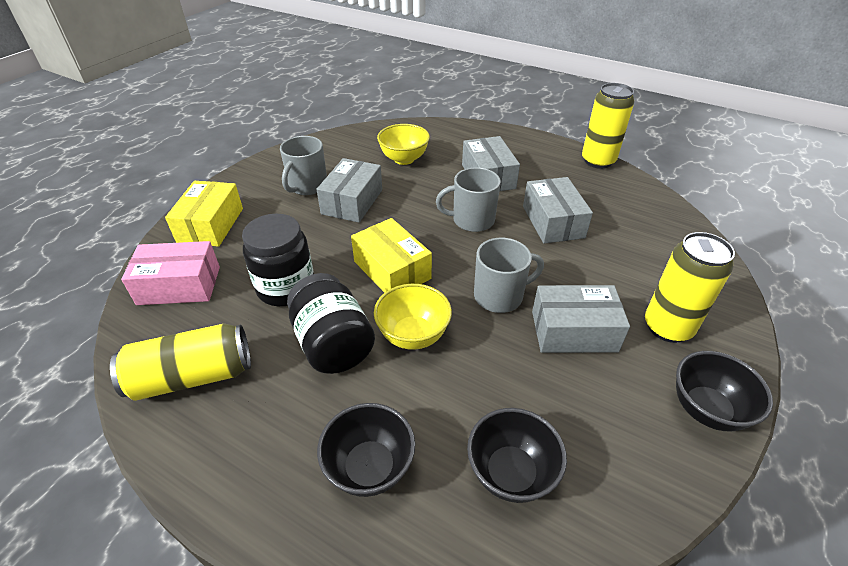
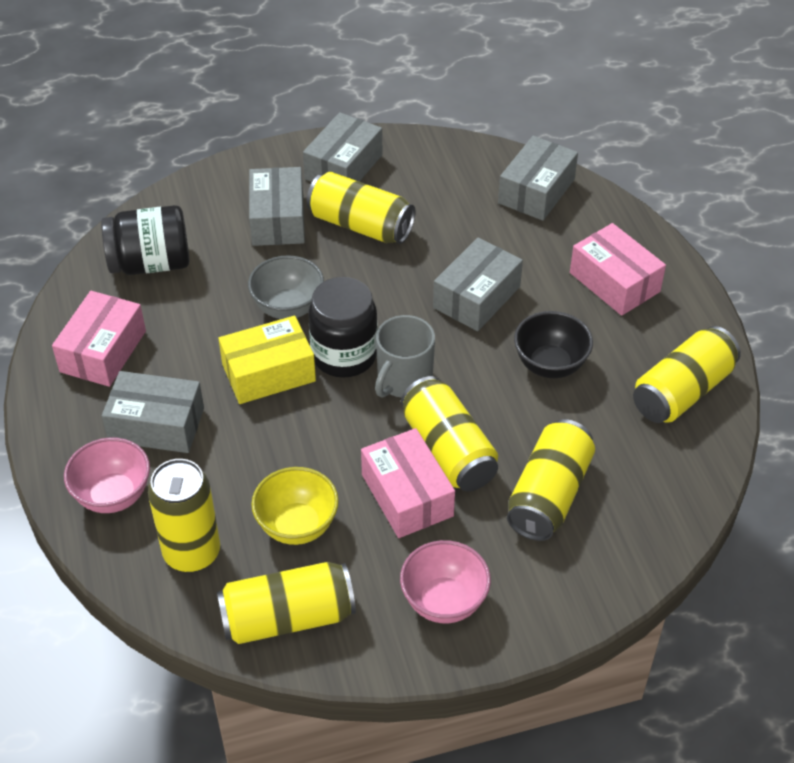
black bowl: 3 -> 1
grey bowl: 0 -> 1
grey box: 4 -> 5
grey mug: 3 -> 1
pink bowl: 0 -> 2
pink box: 1 -> 3
yellow bowl: 2 -> 1
yellow box: 2 -> 1
yellow can: 3 -> 6

